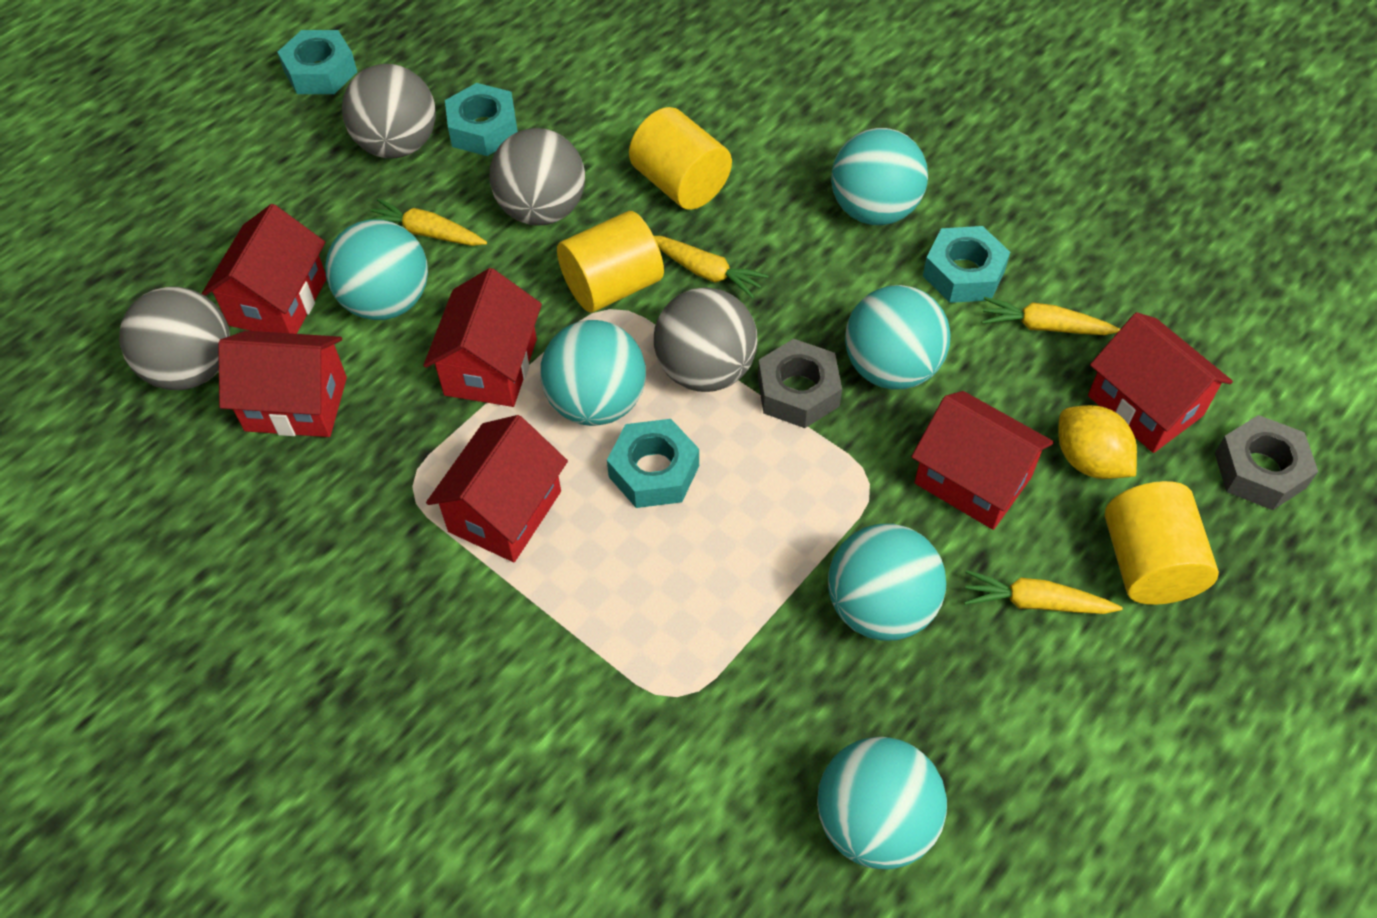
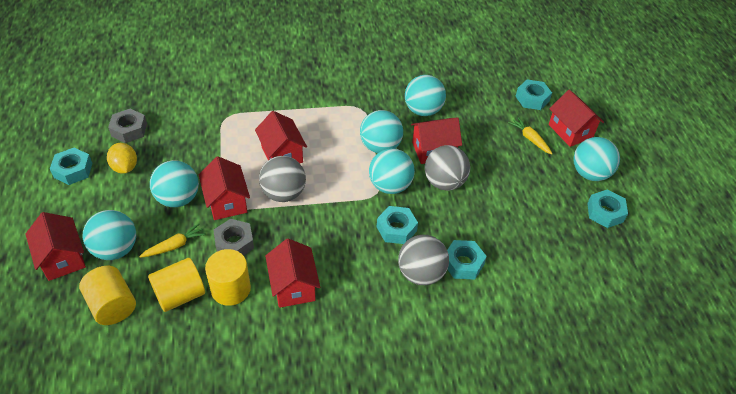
grey ball: 4 -> 3
turquoise nut: 4 -> 5
yellow carrot: 4 -> 2

